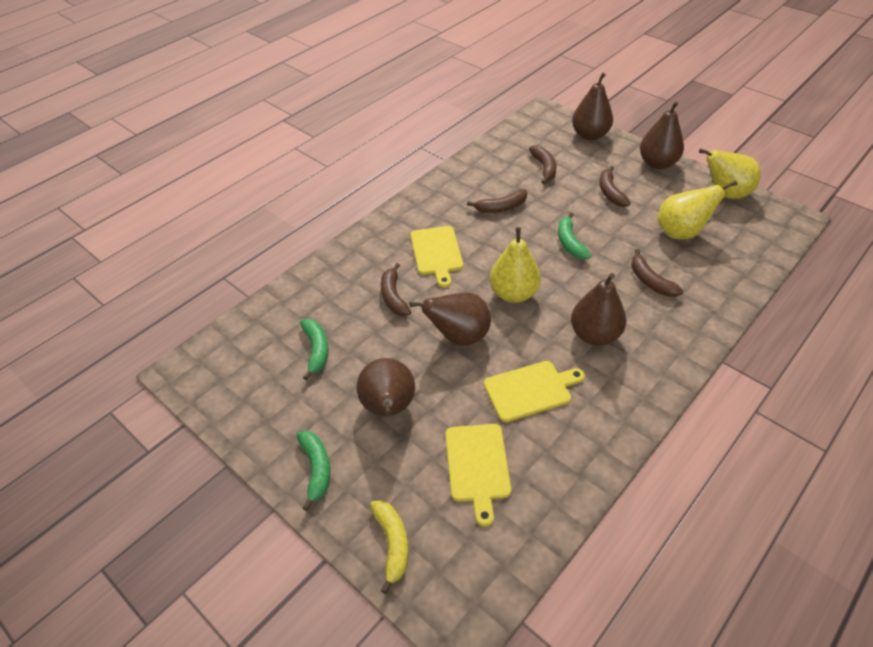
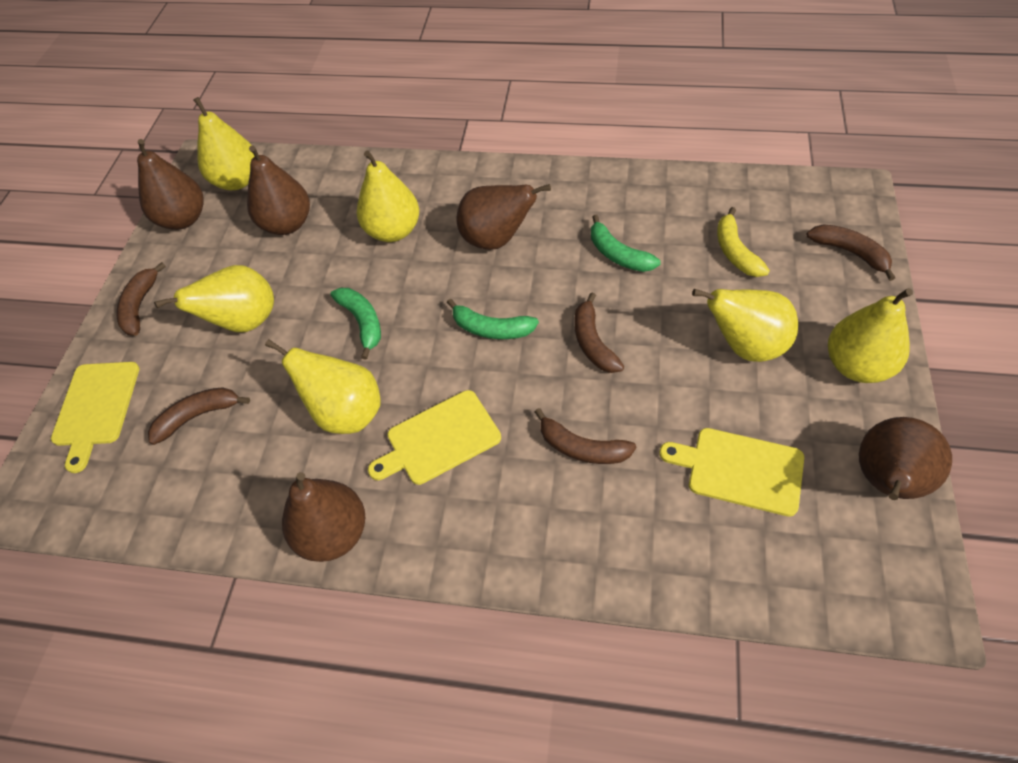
yellow pear: 3 -> 6

